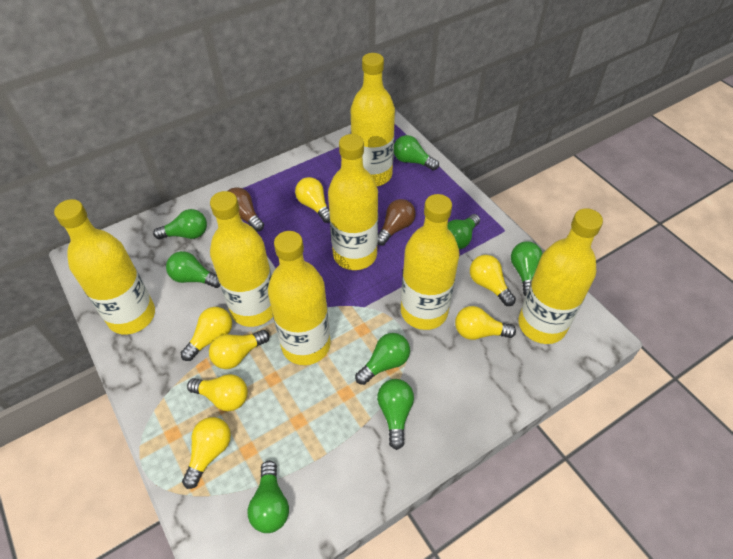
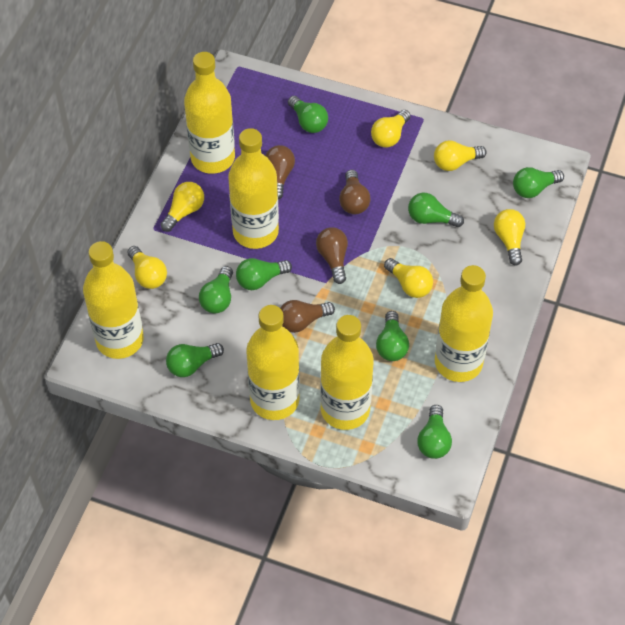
brown light bulb: 2 -> 4
yellow bottle: 7 -> 6
yellow light bulb: 7 -> 6

